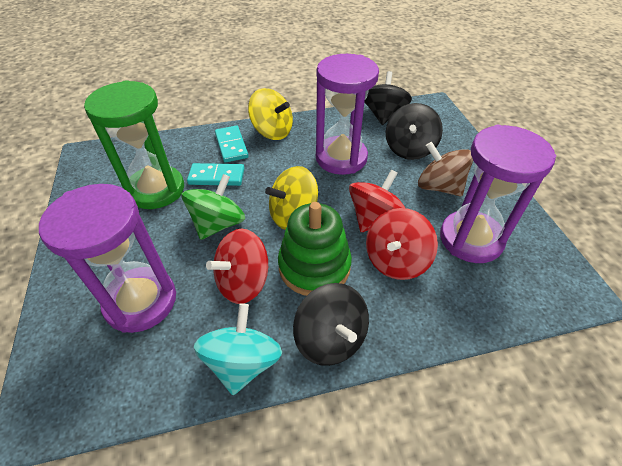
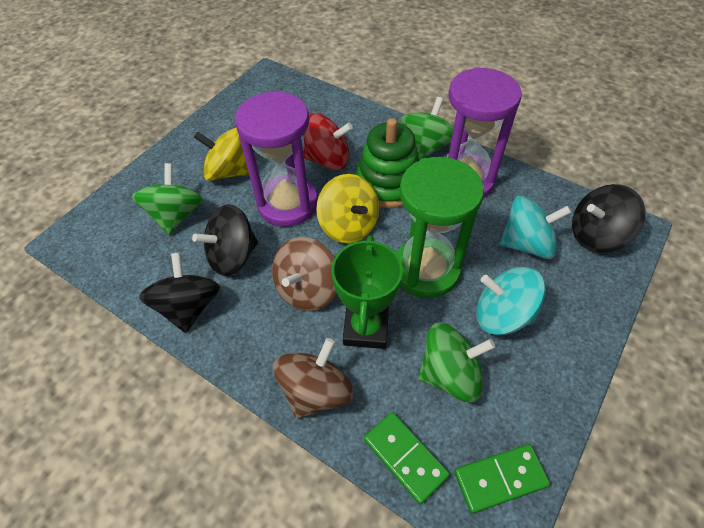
brown spinning top: 1 -> 2
green domino: 0 -> 2
green spinning top: 1 -> 3
green trophy: 0 -> 1
purple hourglass: 3 -> 2
red spinning top: 3 -> 1
turquoise domino: 2 -> 0
turquoise spinning top: 1 -> 2

